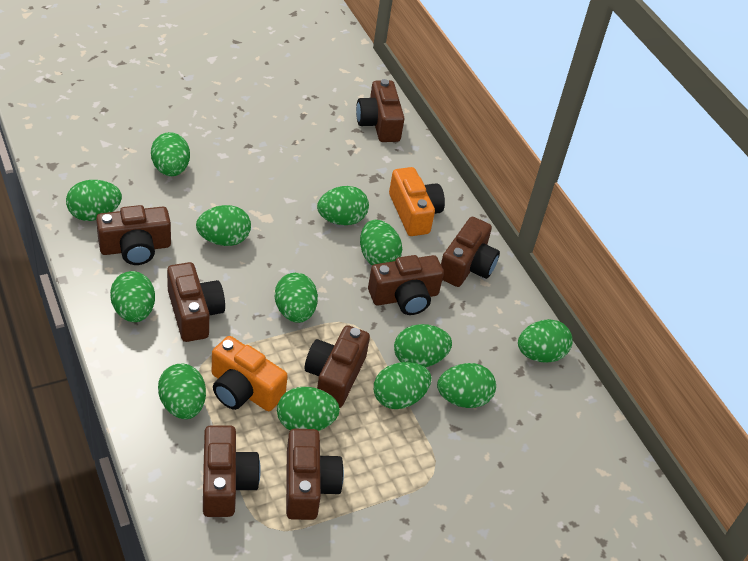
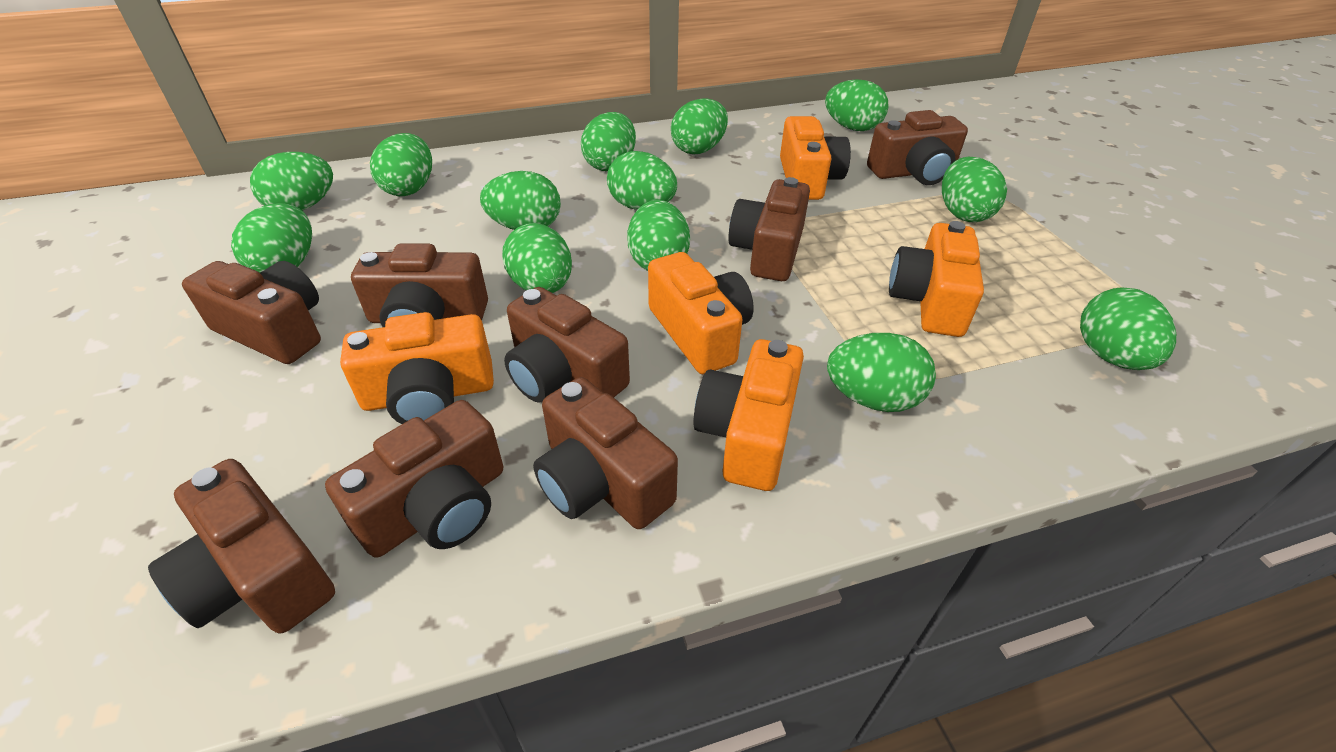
orange camera: 2 -> 5

